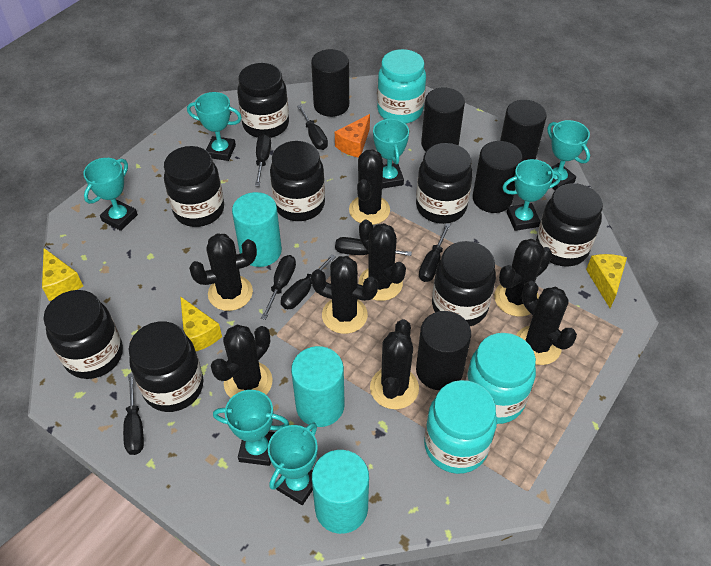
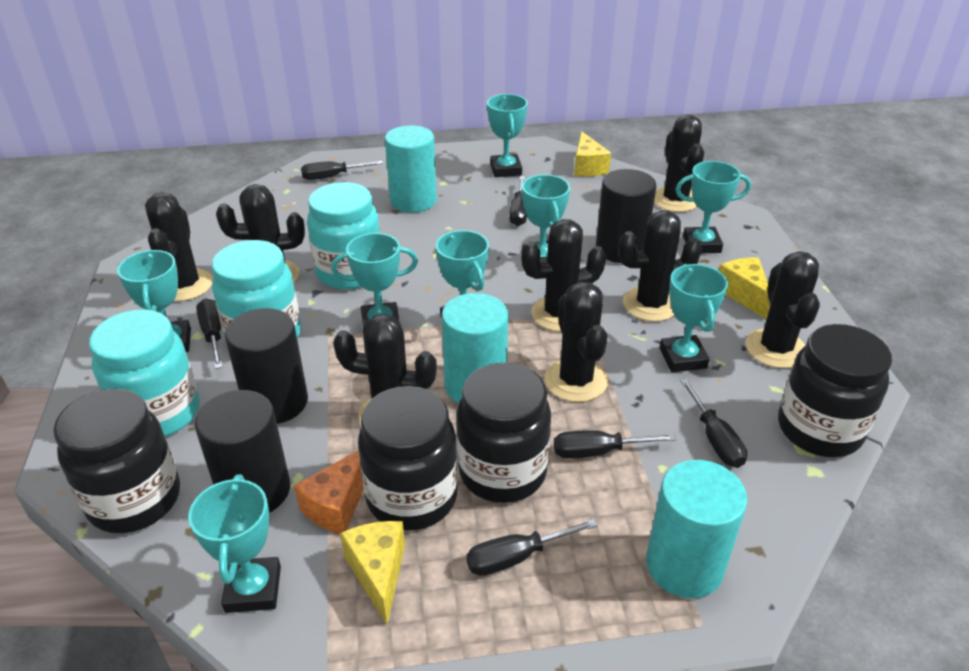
black cylinder: 5 -> 3
black jar: 8 -> 4
black screwdriver: 7 -> 6
turquoise trophy: 7 -> 8

